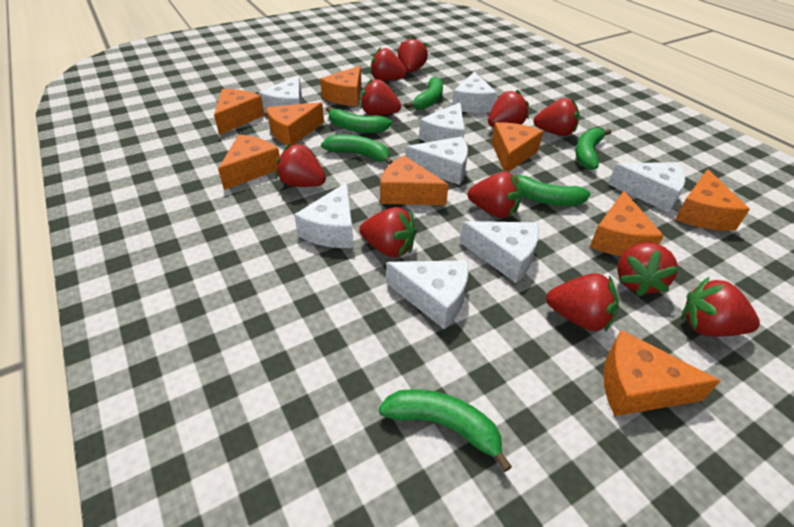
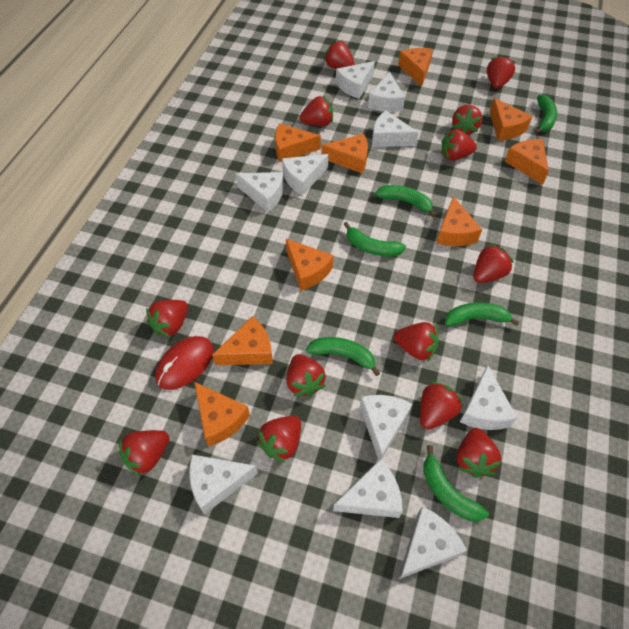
red mouse: 0 -> 1
red strawberry: 11 -> 13
white cheese: 8 -> 10

